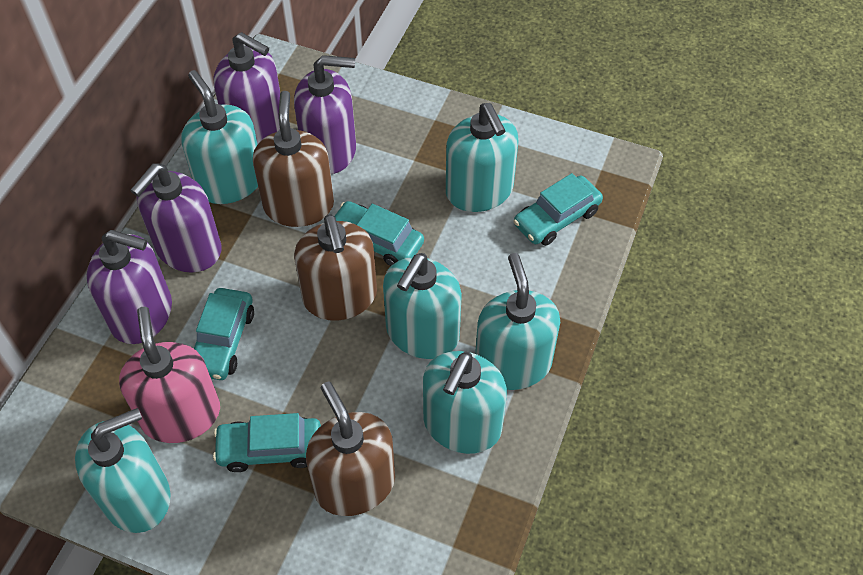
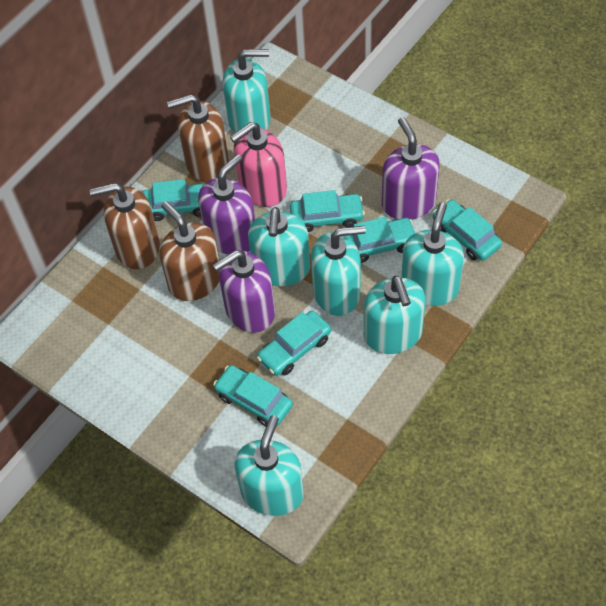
purple soap dispenser: 4 -> 3
turquoise car: 4 -> 6

